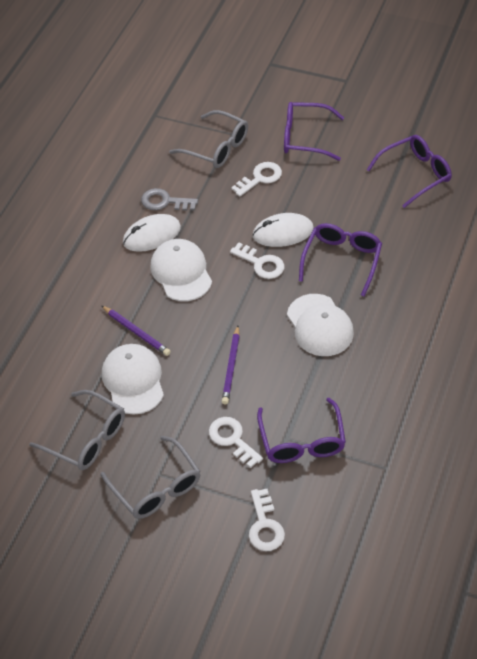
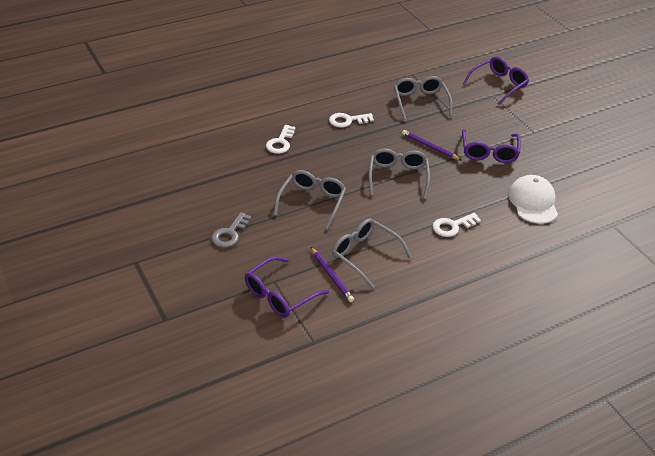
grey glasses: 3 -> 4
purple glasses: 4 -> 3
white cap: 3 -> 1
white key: 4 -> 3
white mouse: 2 -> 0

